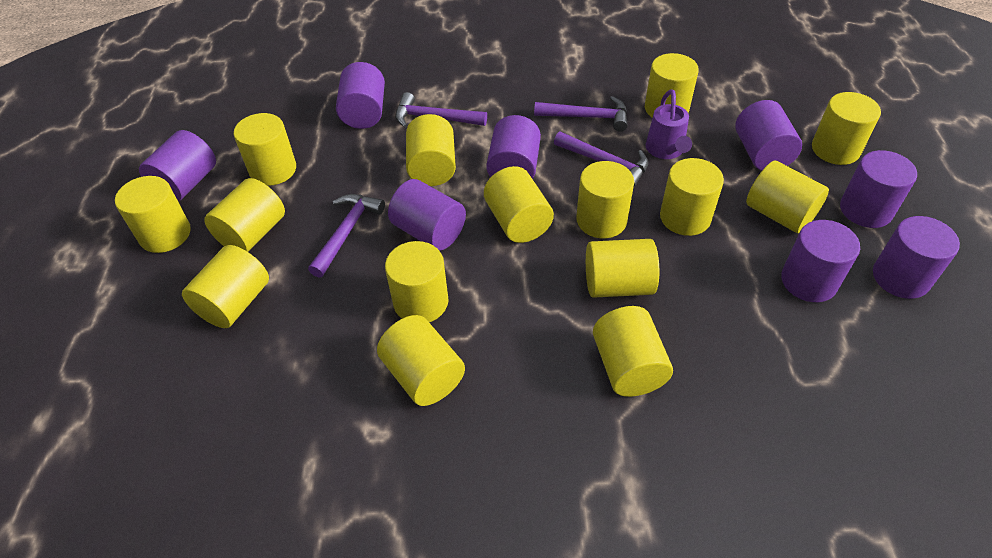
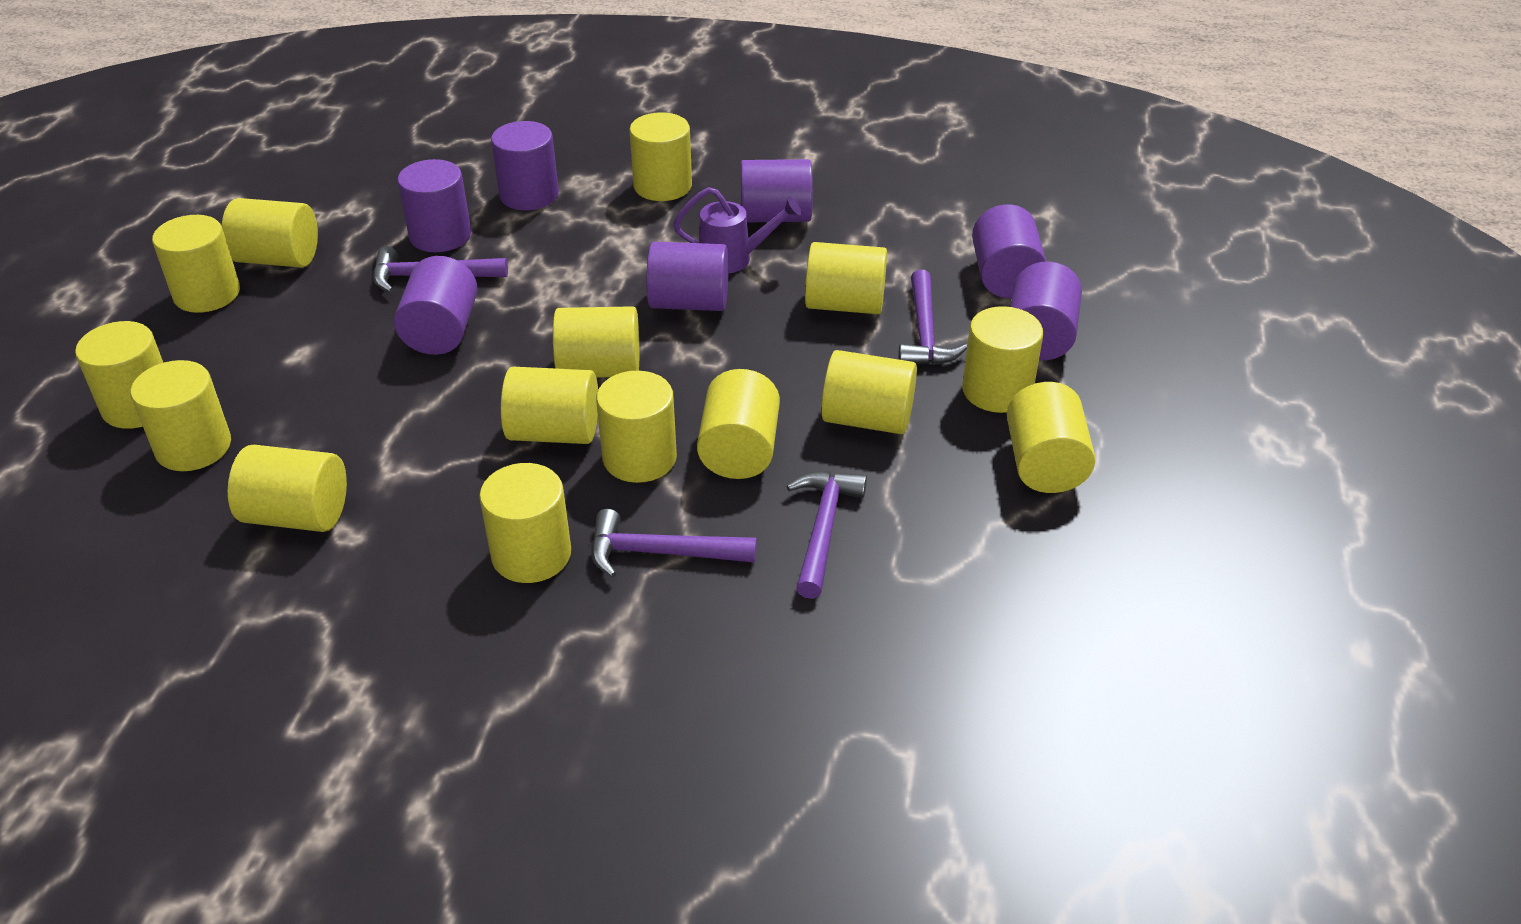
purple cylinder: 8 -> 7

